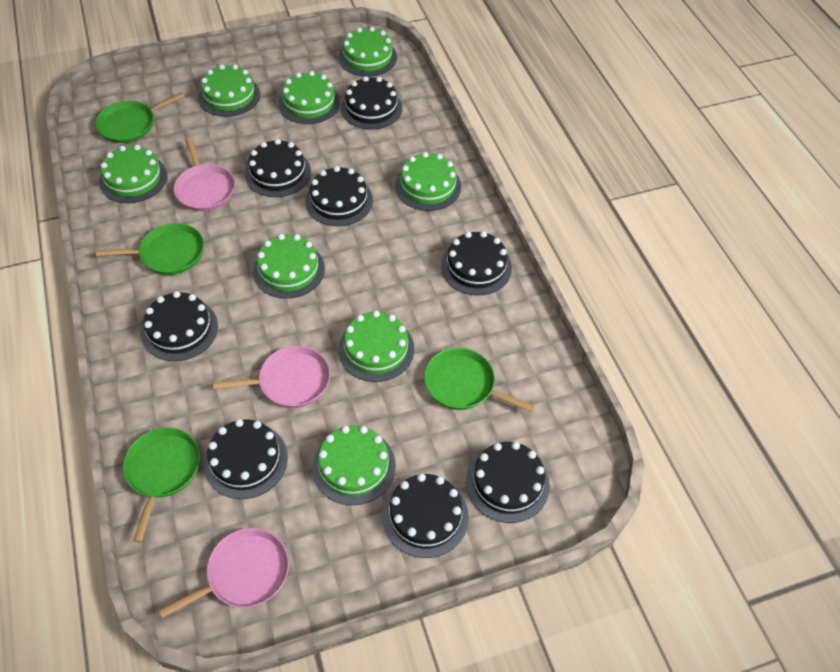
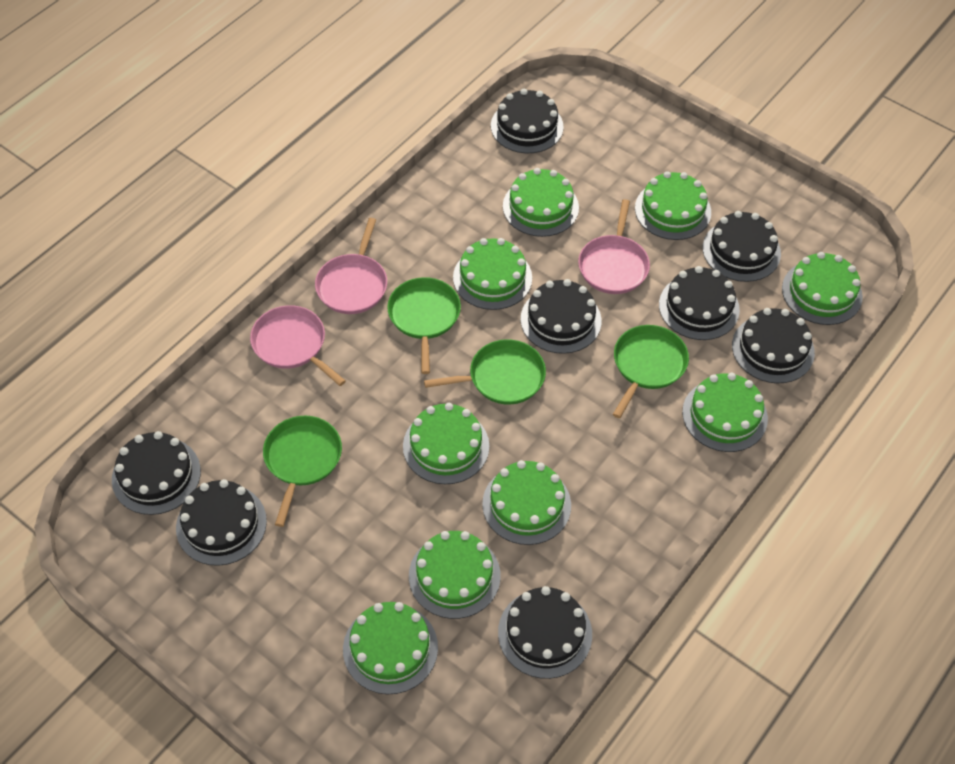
green cake: 8 -> 9

